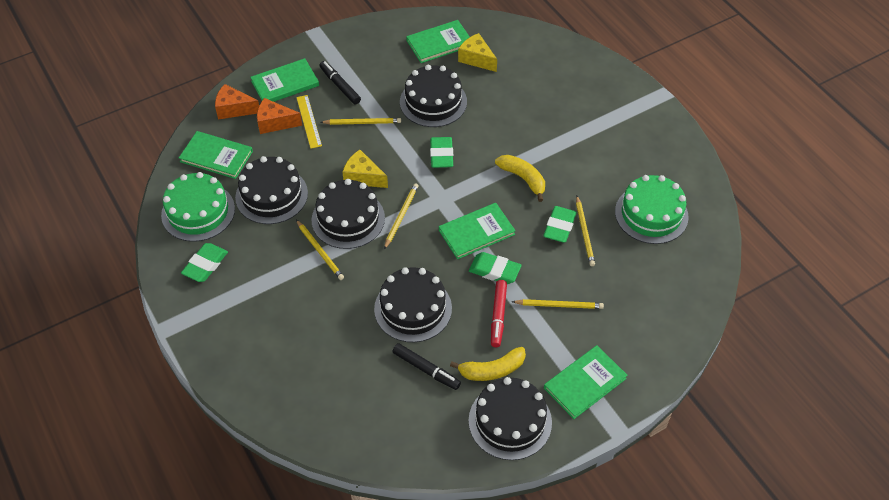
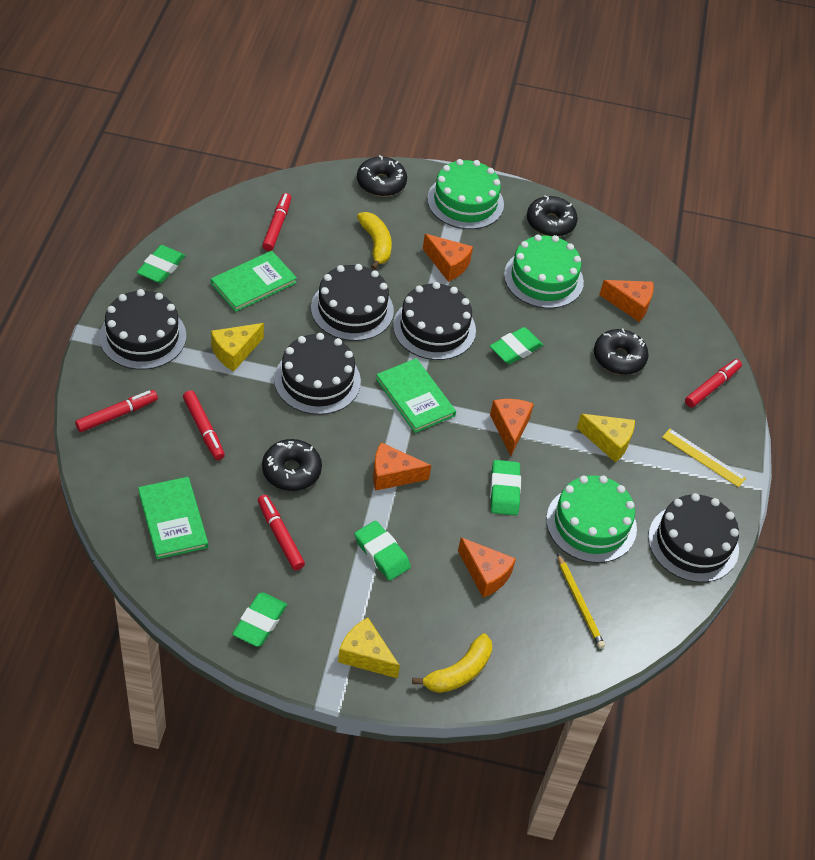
black donut: 0 -> 4
black marker: 2 -> 0
green book: 5 -> 3
green cake: 2 -> 3
green eraser: 4 -> 5
orange cheese: 2 -> 5
red marker: 1 -> 5
yellow cheese: 2 -> 3
yellow pencil: 5 -> 1

